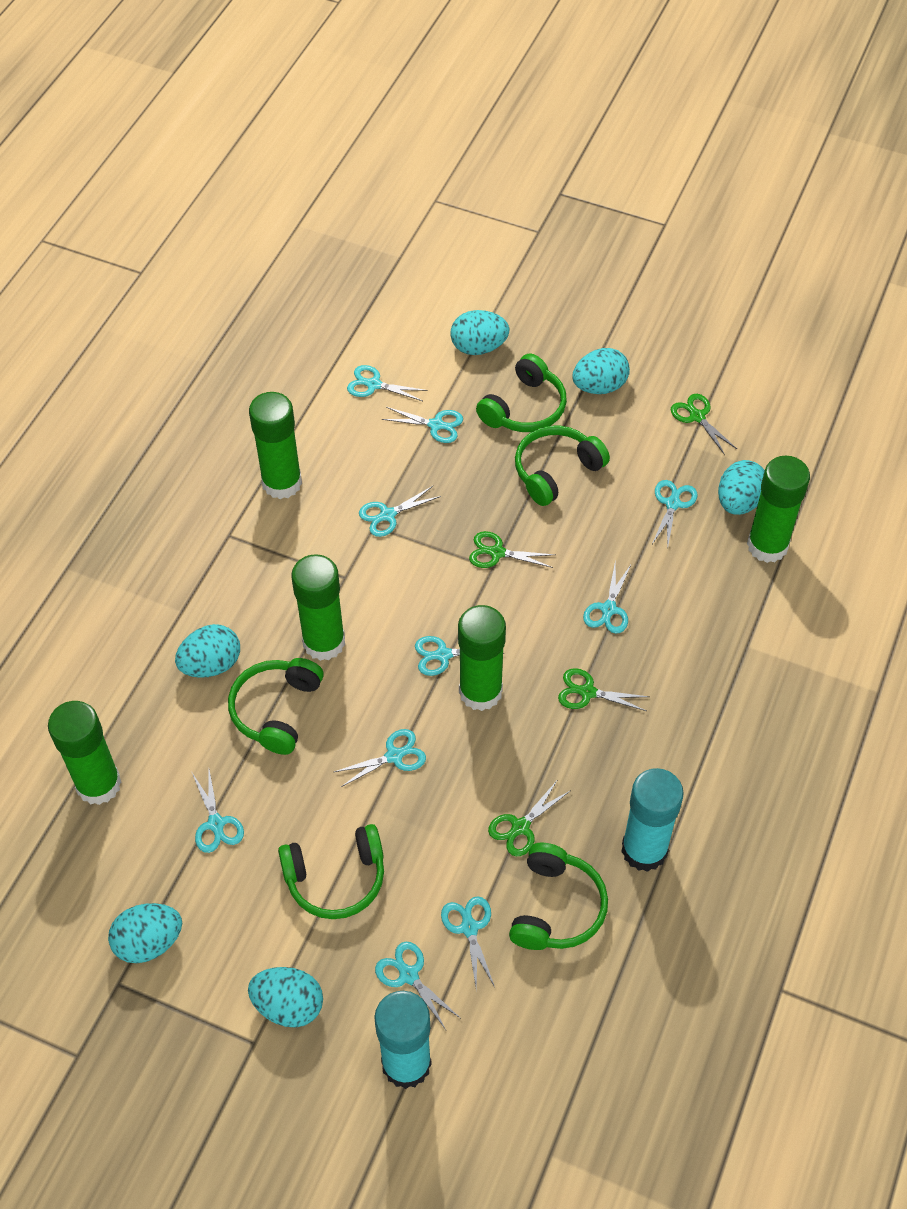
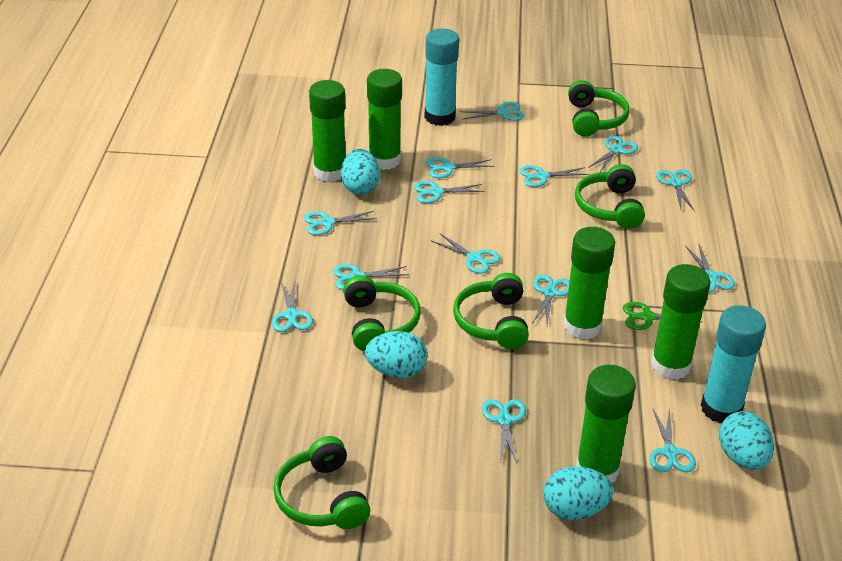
green scissors: 4 -> 1
turquoise egg: 6 -> 4
turquoise scissors: 10 -> 14

